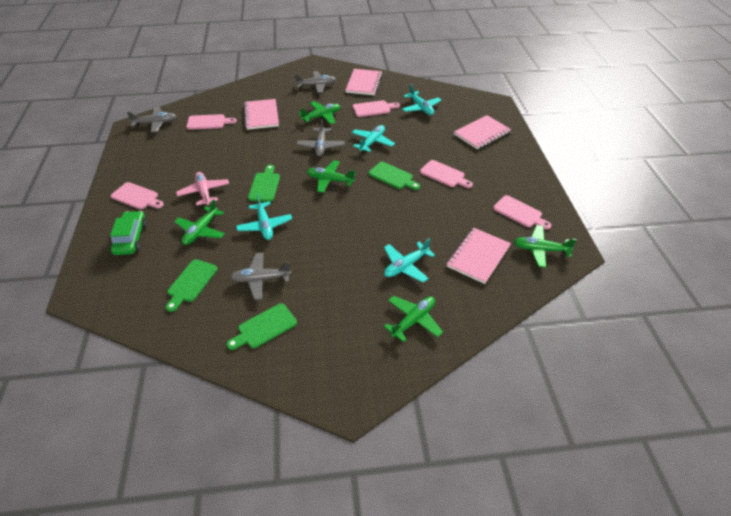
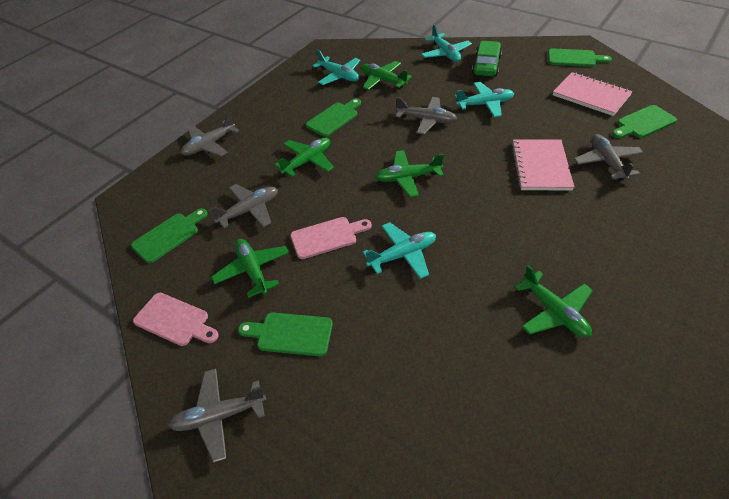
green cutting board: 4 -> 5
grey plane: 4 -> 5
pink cutting board: 5 -> 2
pink notebook: 4 -> 2
pink plane: 1 -> 0

